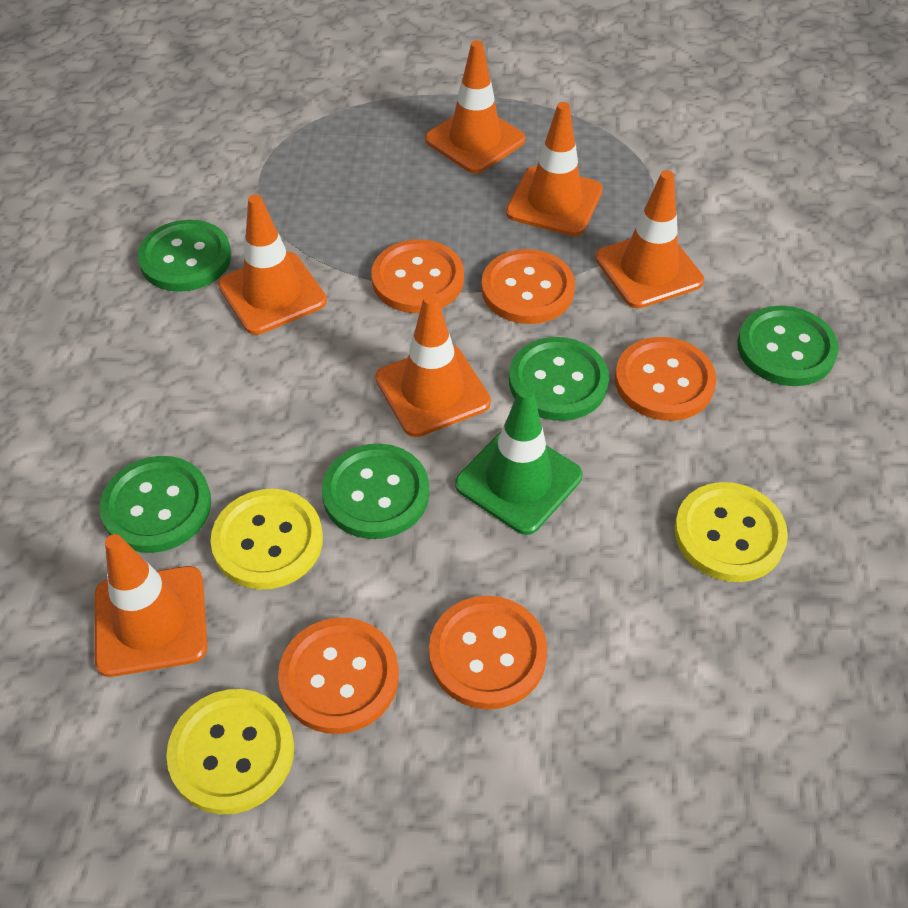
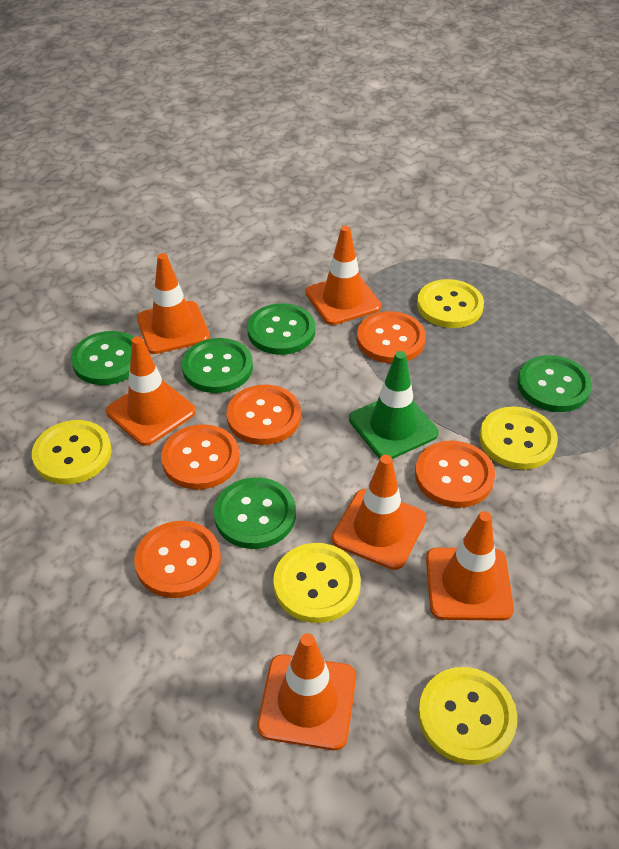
yellow button: 3 -> 5

